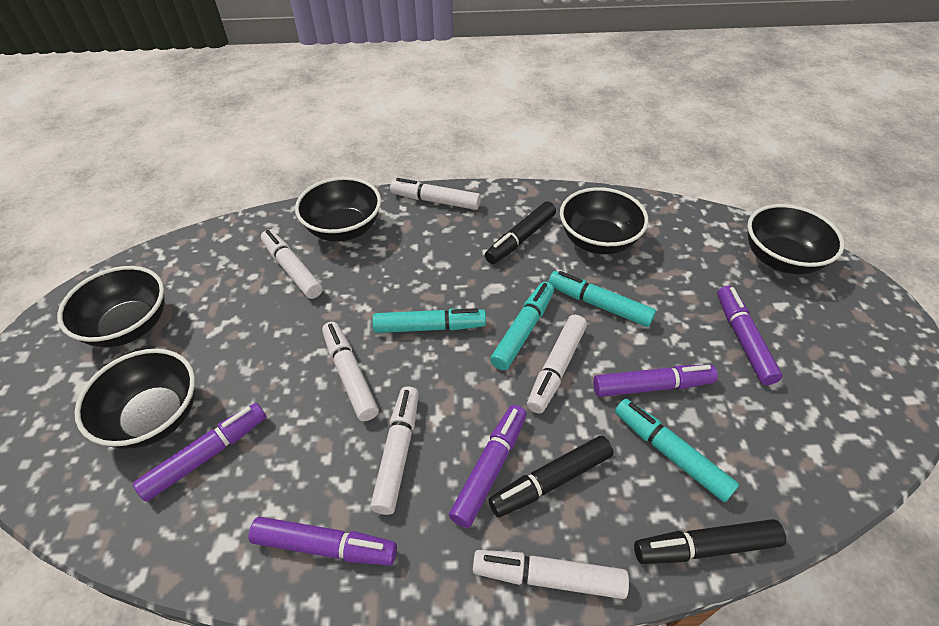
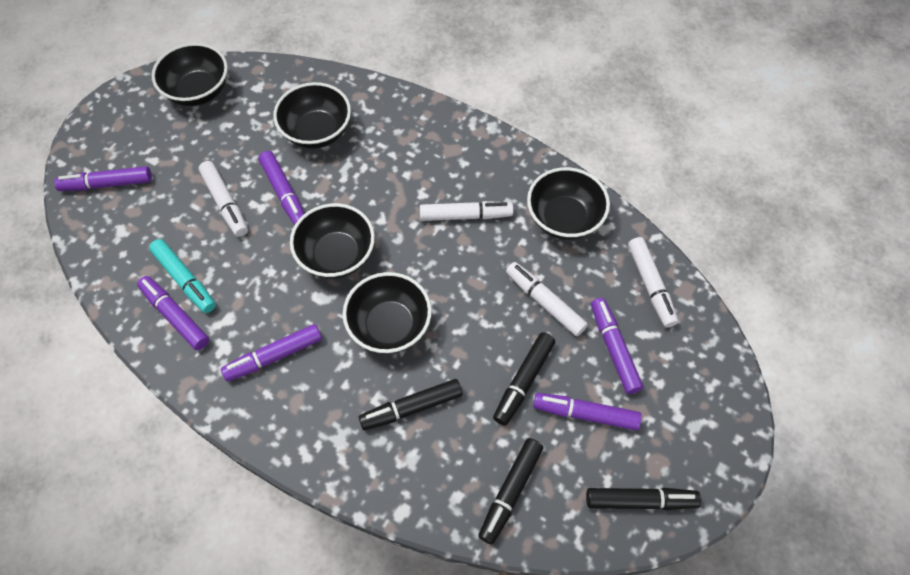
black marker: 3 -> 4
purple marker: 5 -> 6
turquoise marker: 4 -> 1
white marker: 6 -> 4

